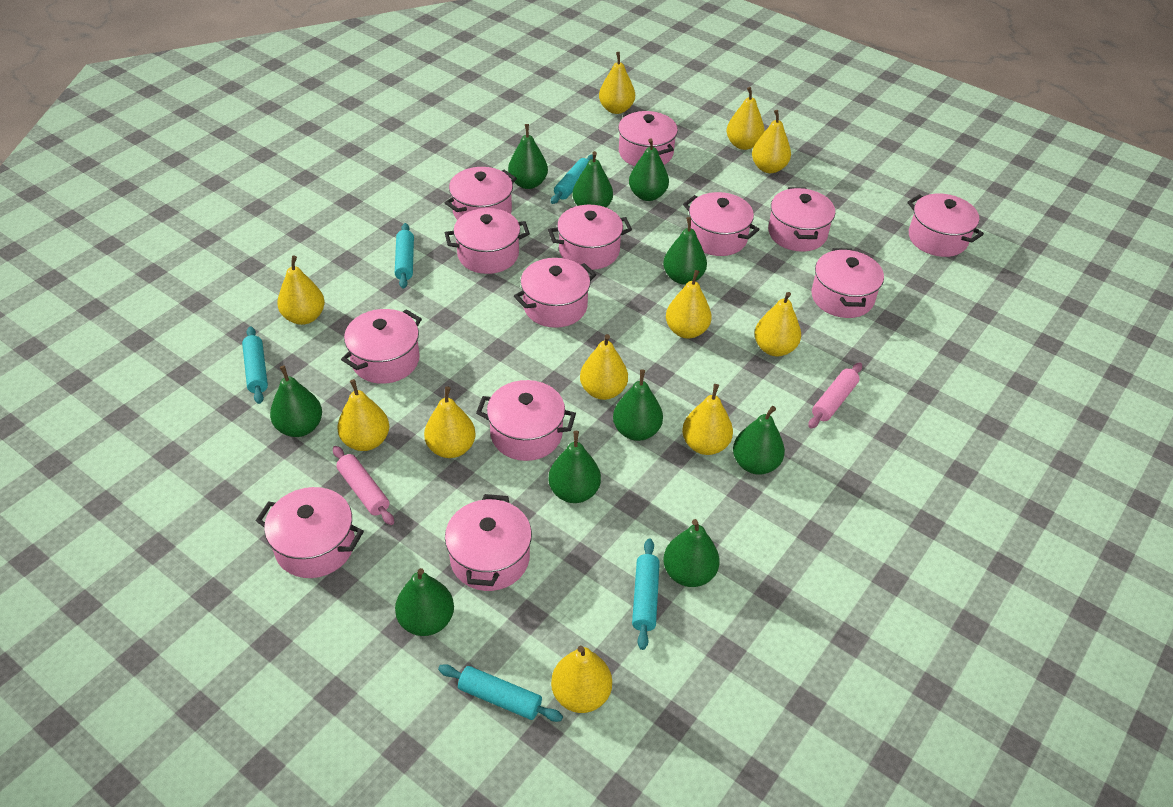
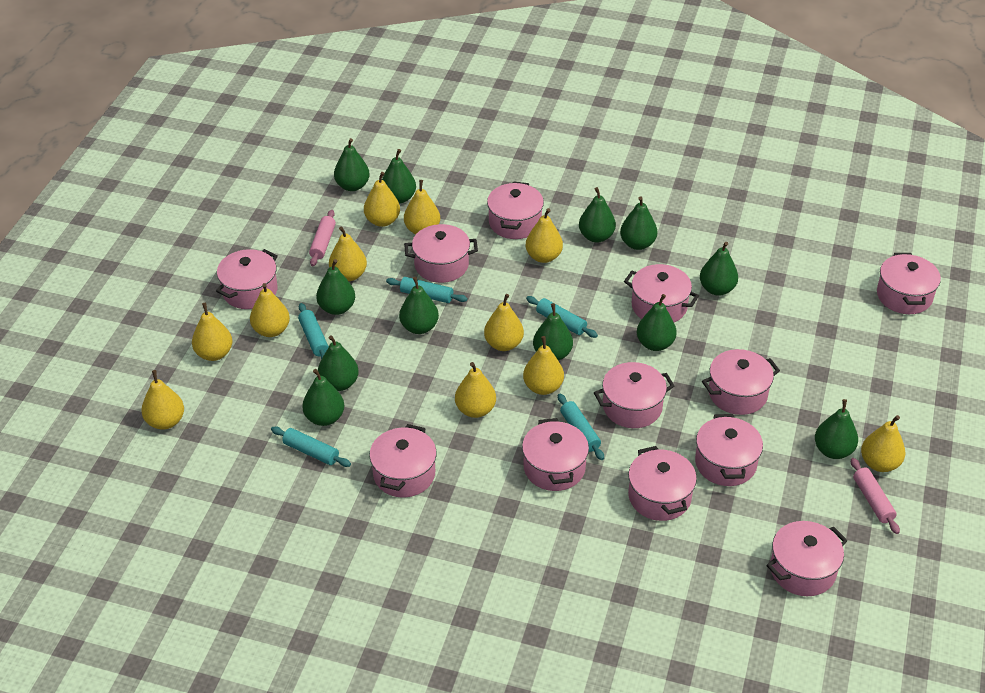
green pear: 10 -> 12
pink pot: 13 -> 12

